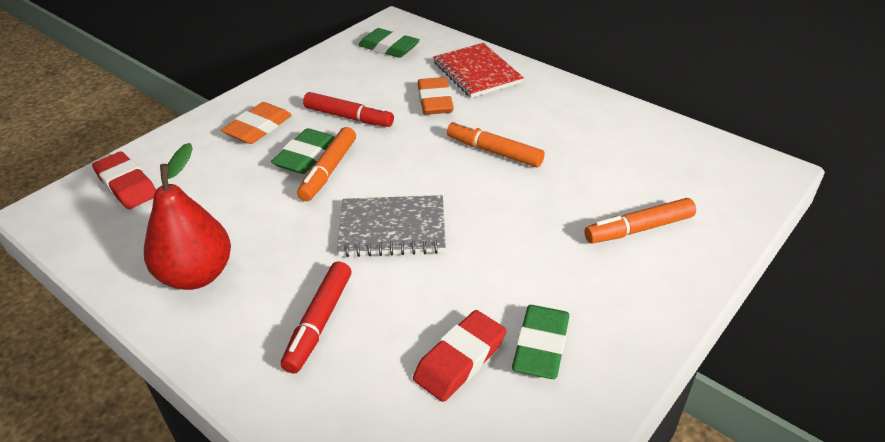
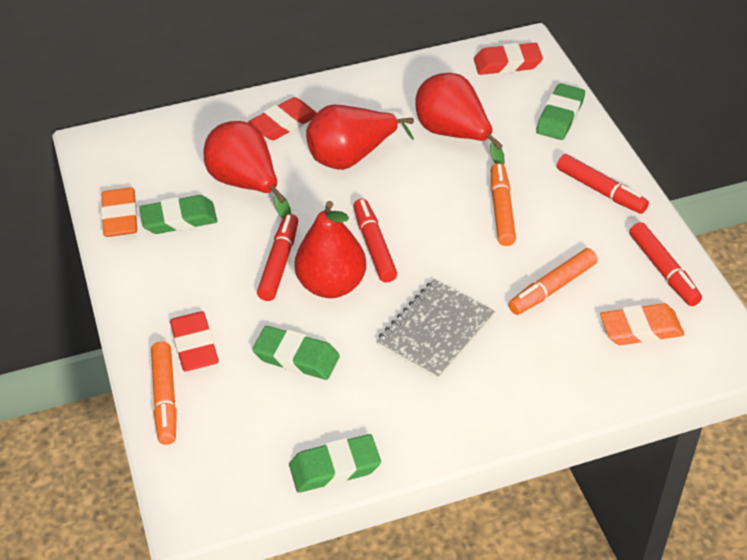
green eraser: 3 -> 4
red eraser: 2 -> 3
red marker: 2 -> 4
red notebook: 1 -> 0
red pear: 1 -> 4

